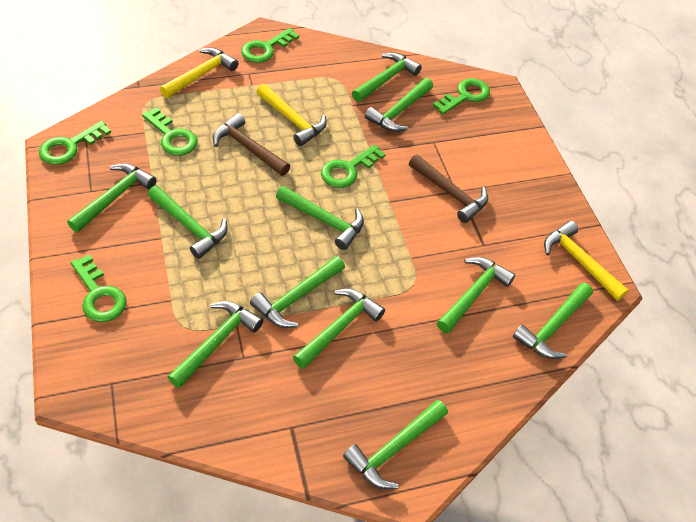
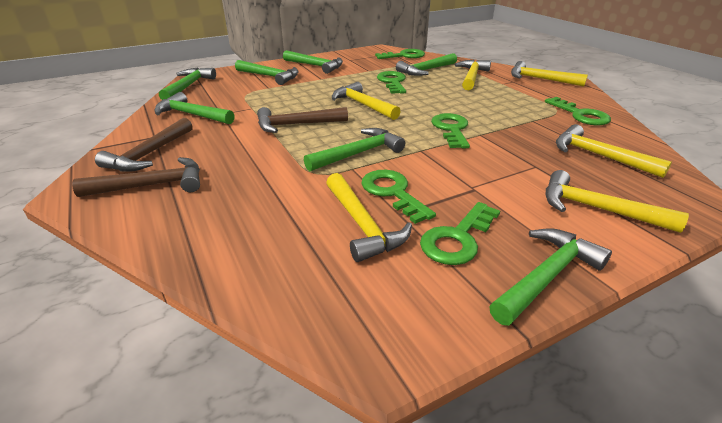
brown hammer: 2 -> 3
green hammer: 11 -> 7
yellow hammer: 3 -> 6

